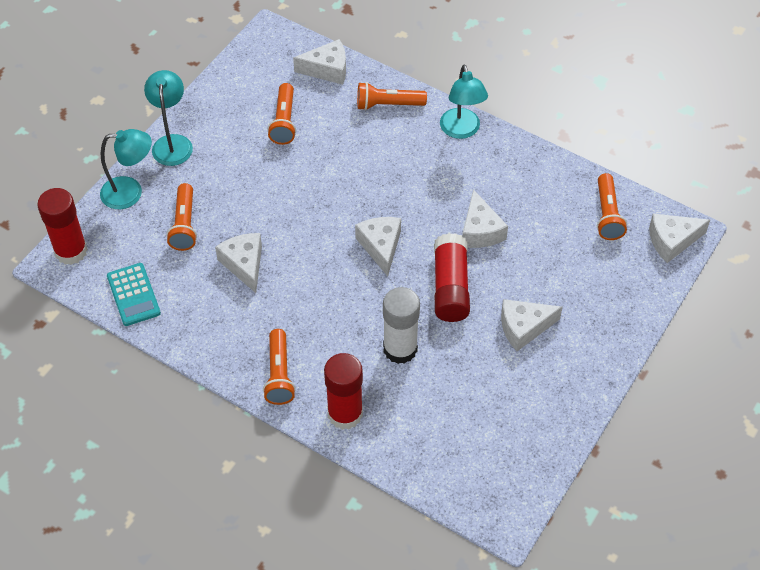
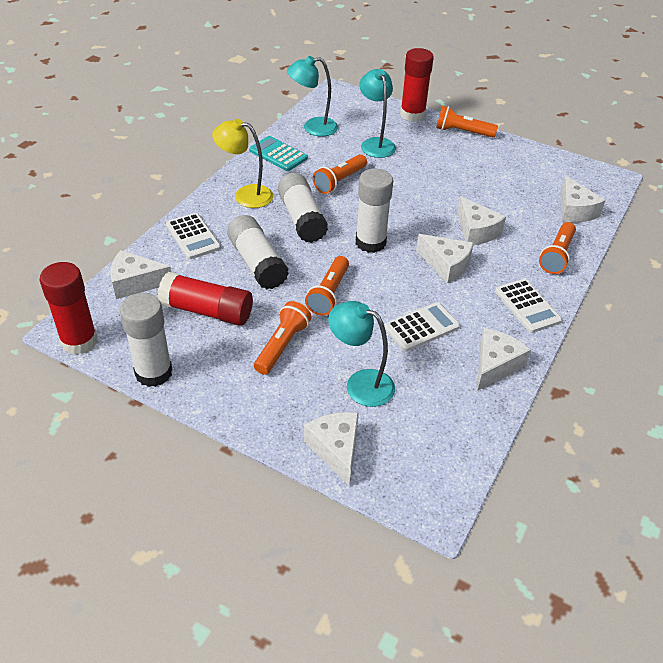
white calculator: 0 -> 3
white glue stick: 1 -> 4
yellow lamp: 0 -> 1

